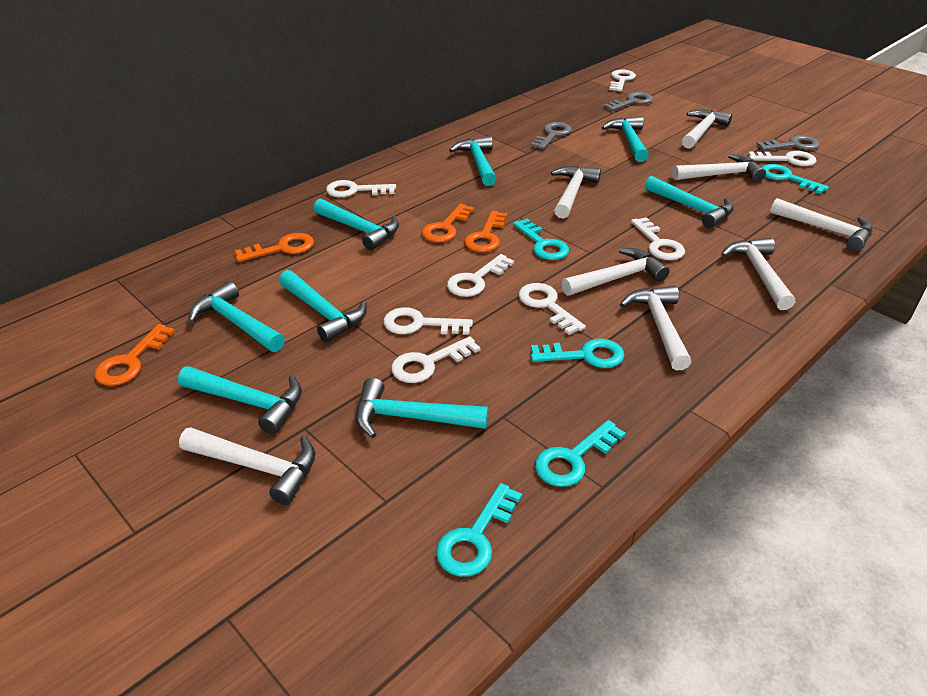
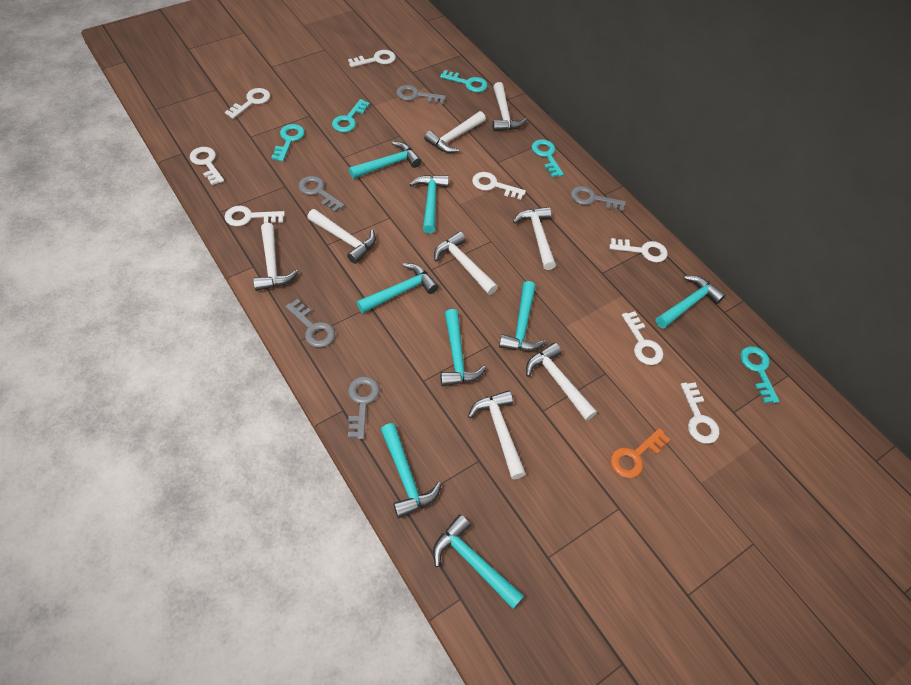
grey key: 3 -> 5
orange key: 4 -> 1

